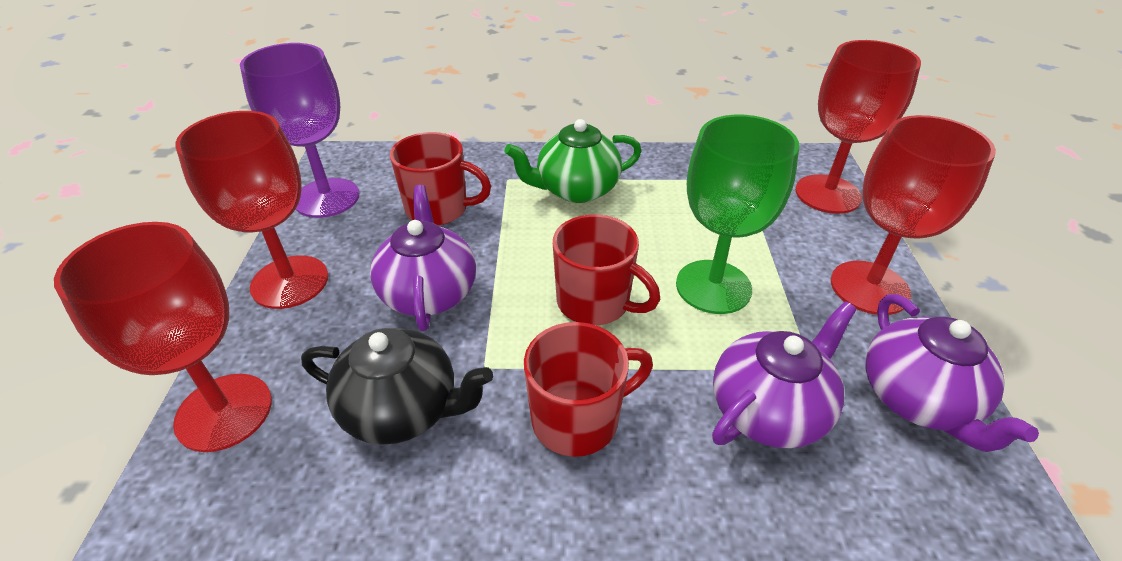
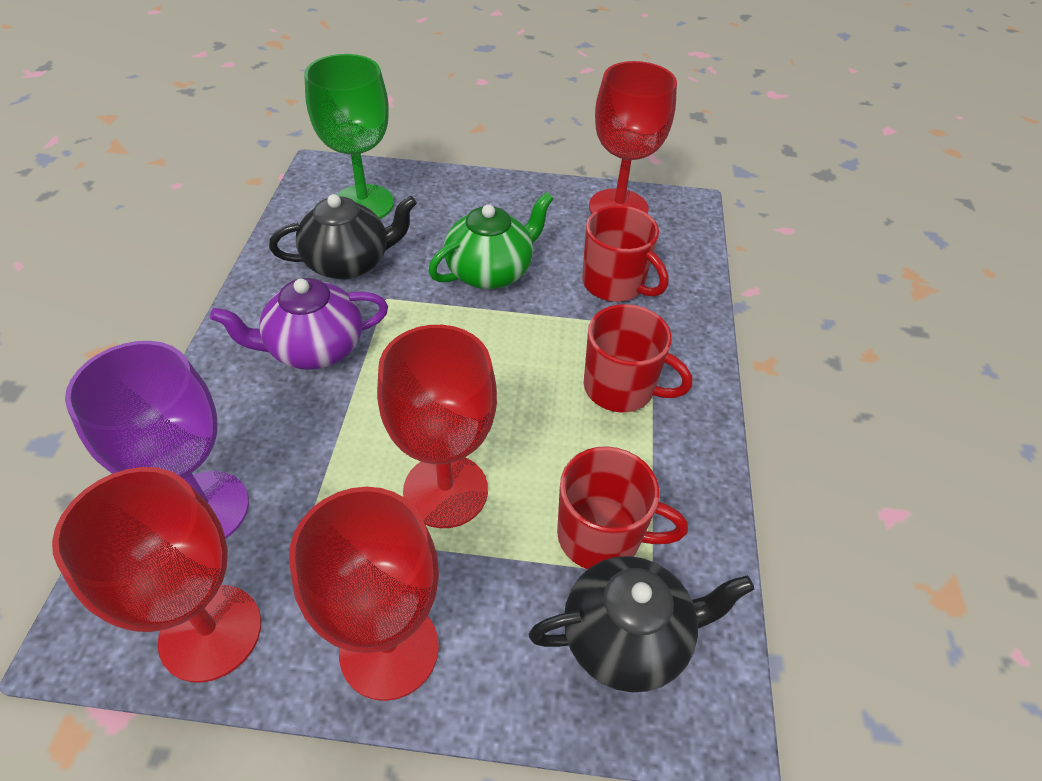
black teapot: 1 -> 2
purple teapot: 3 -> 1

